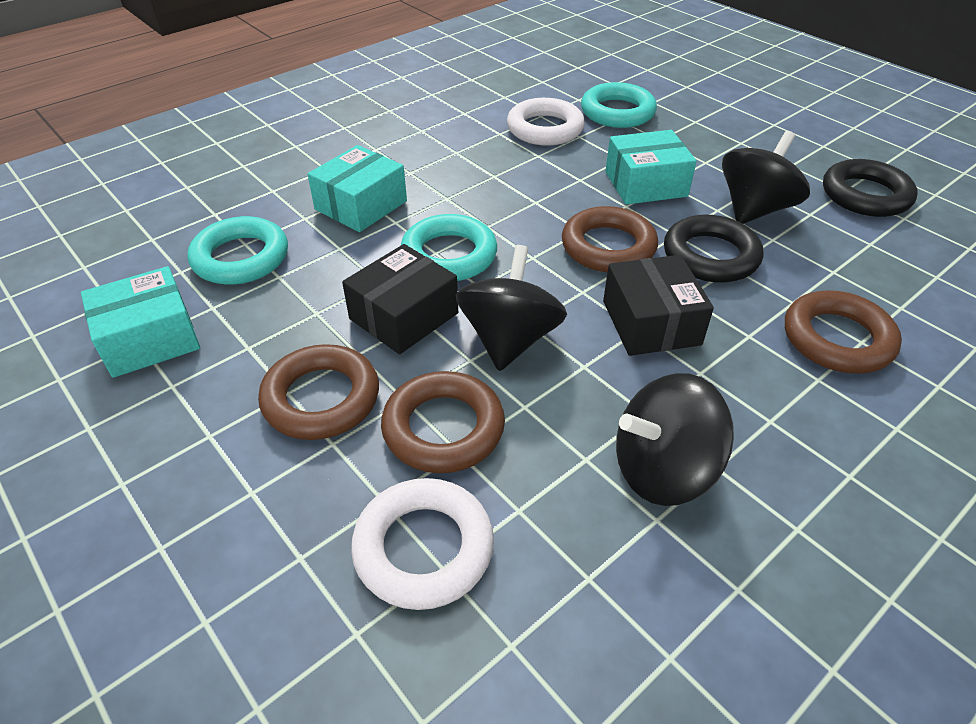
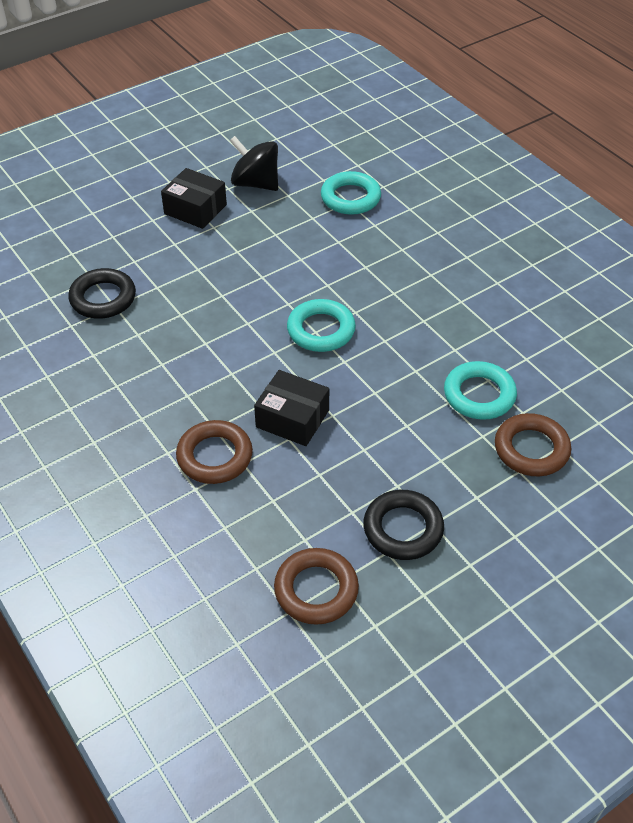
black spinning top: 3 -> 1
brown ring: 4 -> 3
turquoise box: 3 -> 0
white ring: 2 -> 0

